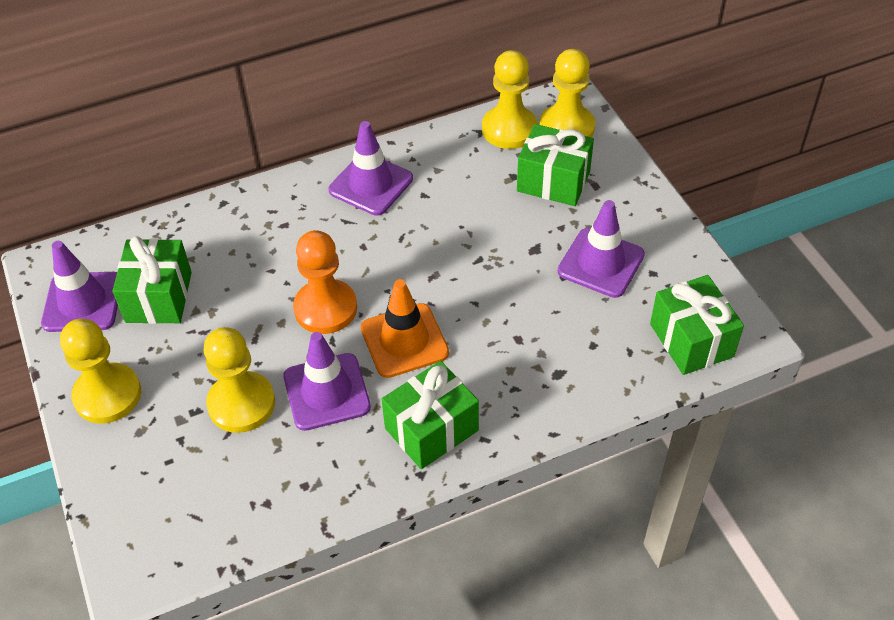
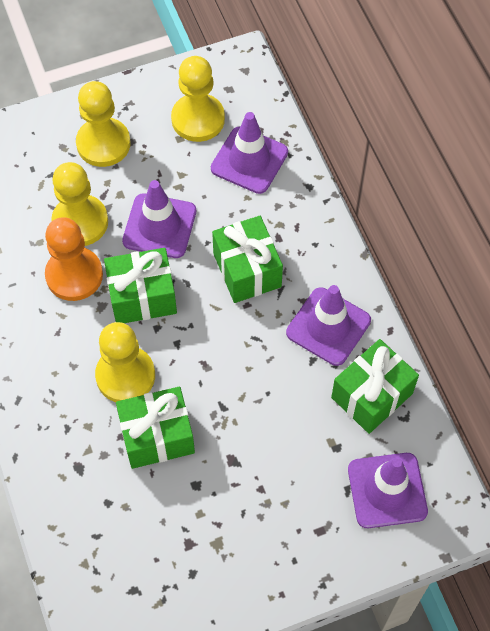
orange traffic cone: 1 -> 0

